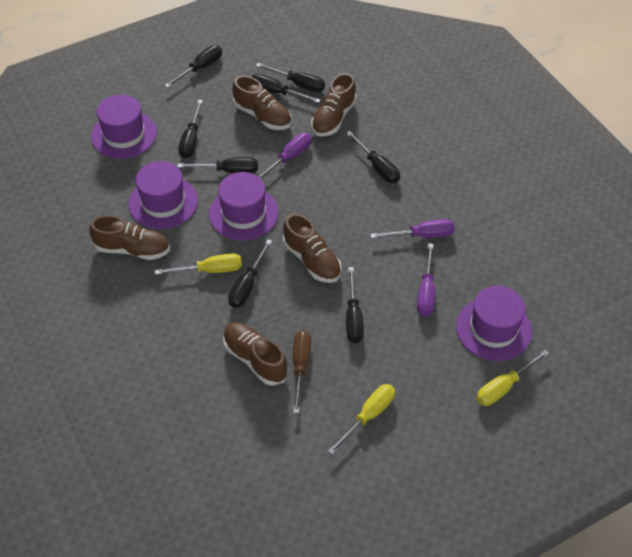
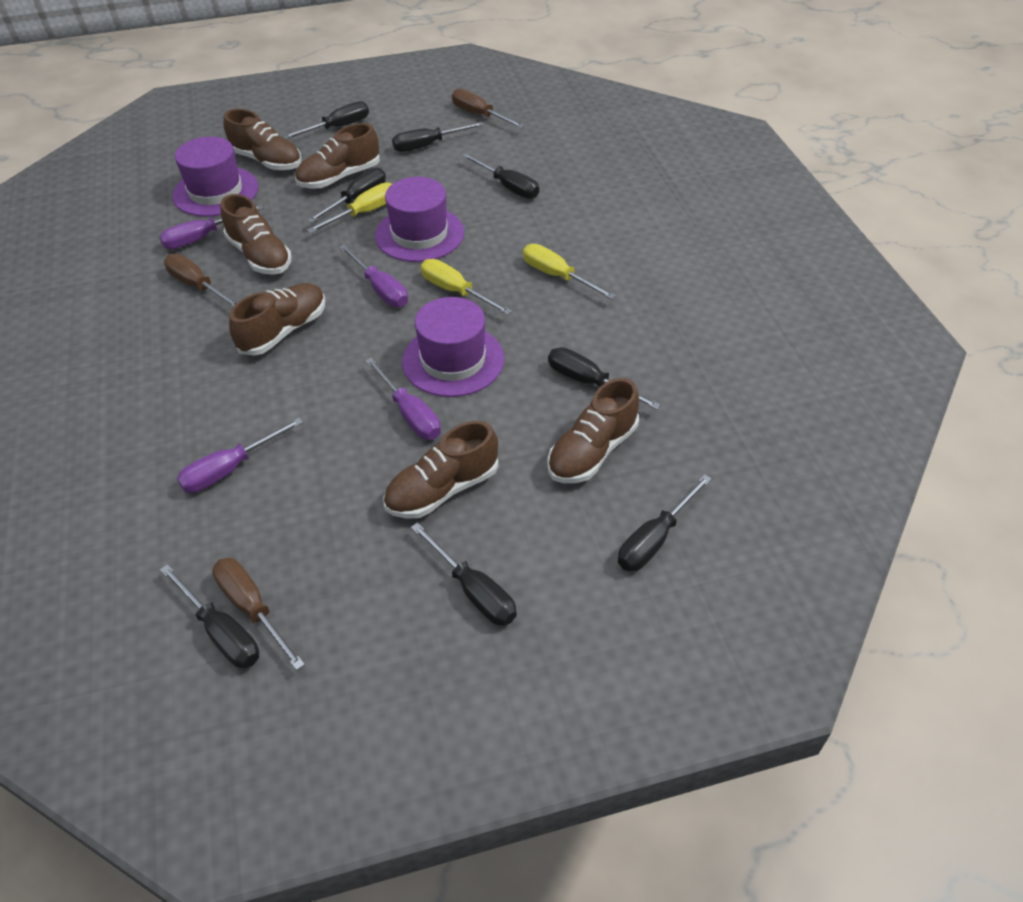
brown screwdriver: 1 -> 3
brown shoe: 5 -> 6
purple hat: 4 -> 3
purple screwdriver: 3 -> 4

